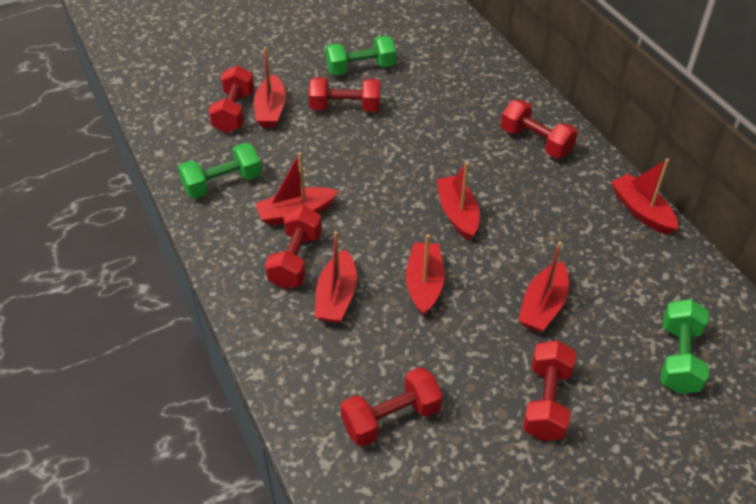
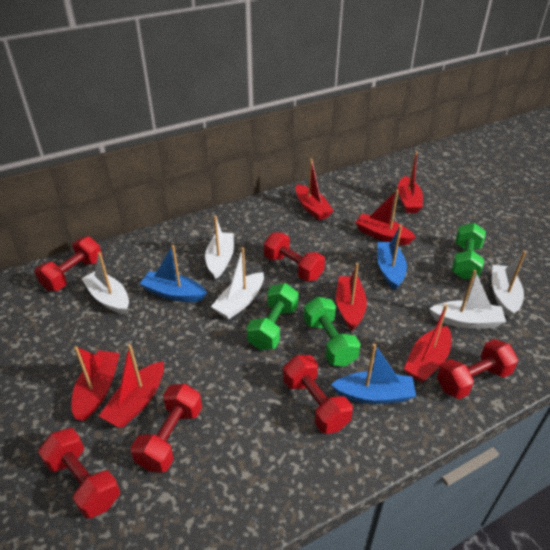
blue boat: 0 -> 3
white boat: 0 -> 5

